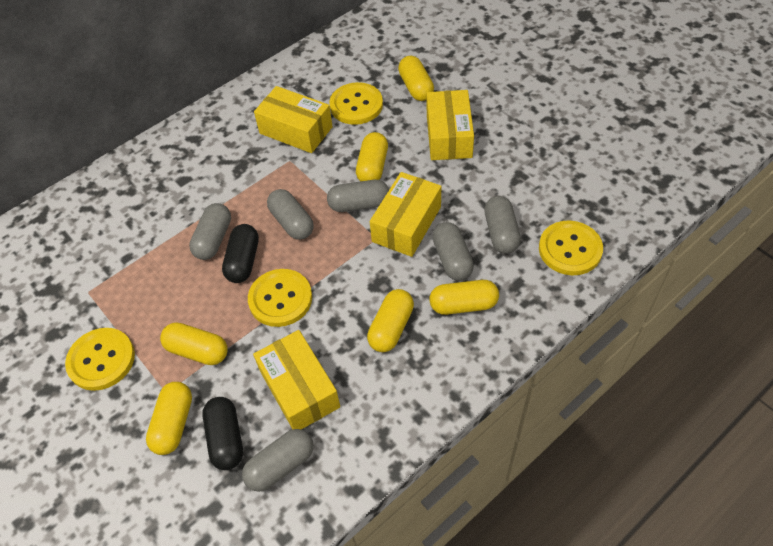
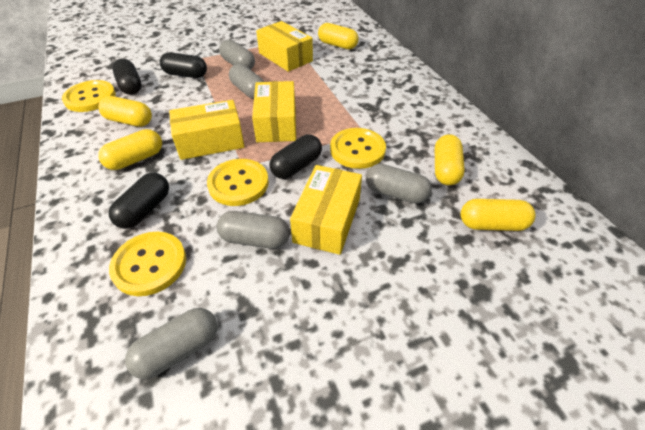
black capsule: 2 -> 4
grey capsule: 6 -> 5
yellow capsule: 6 -> 5

